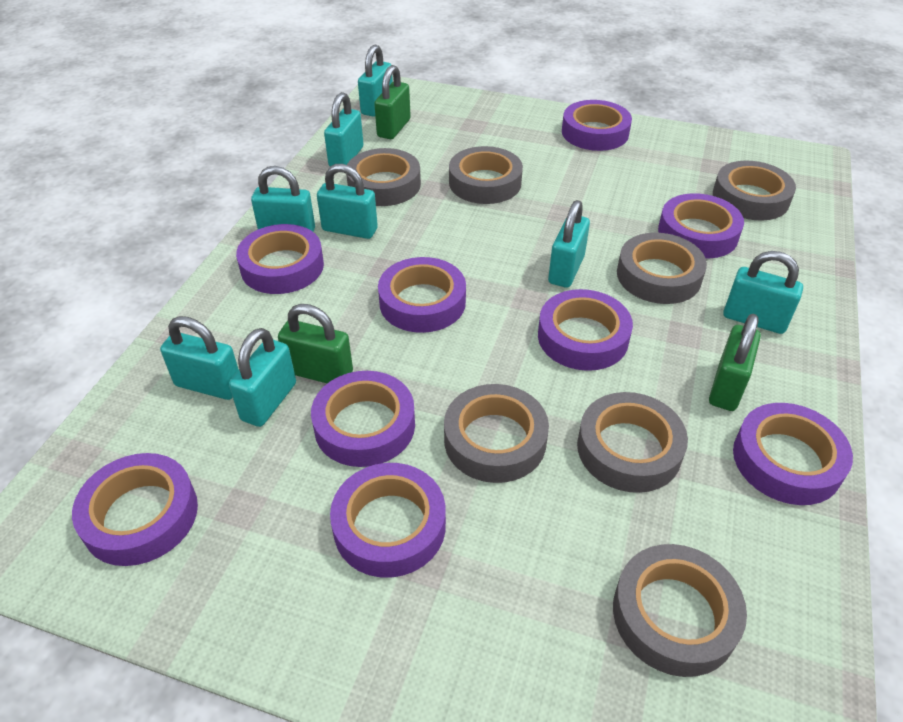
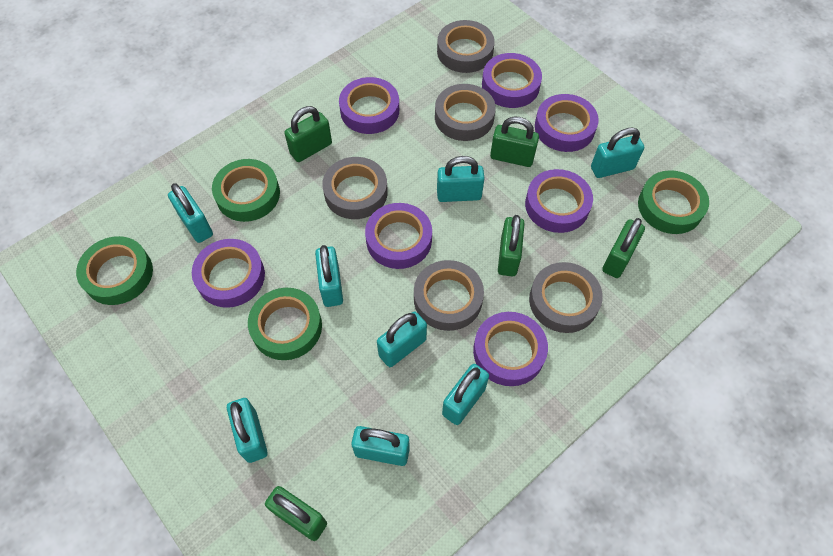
green padlock: 3 -> 5
green tape: 0 -> 4
grey tape: 7 -> 5
purple tape: 9 -> 7

